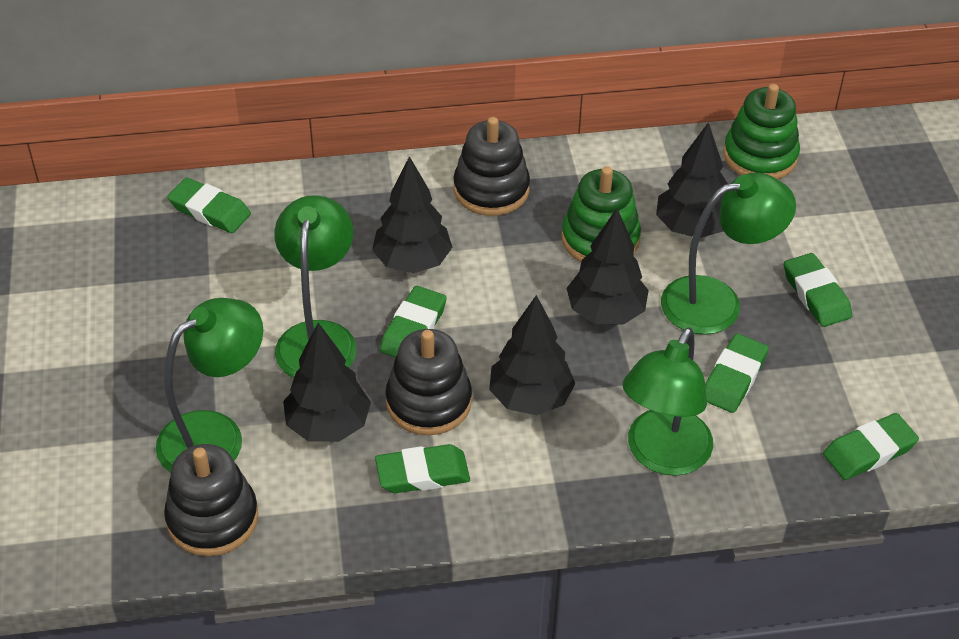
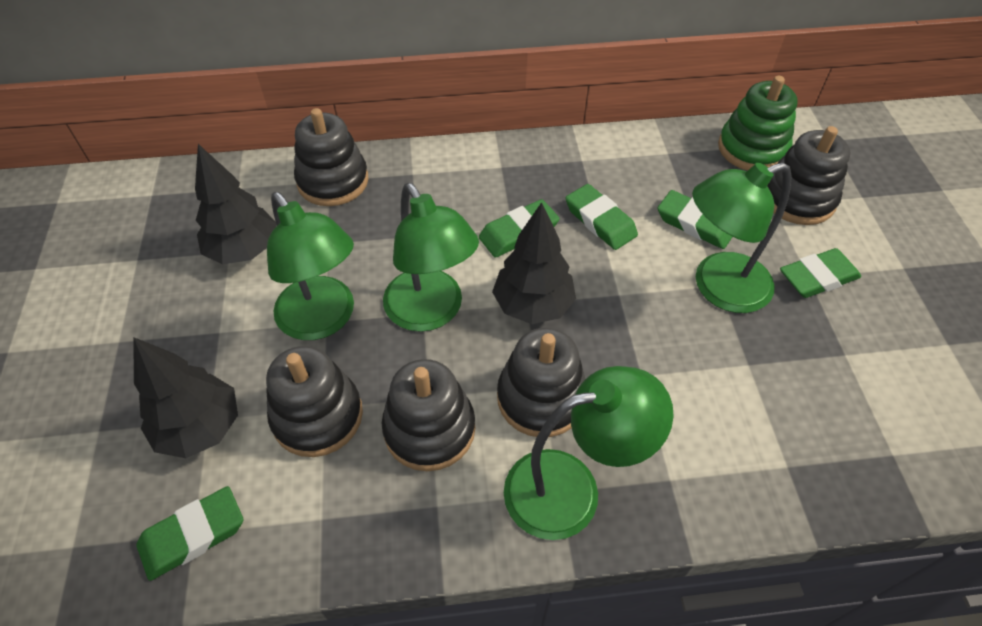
black stacking toy: 3 -> 5
black tree: 5 -> 3
green eraser: 6 -> 5
green stacking toy: 2 -> 1

